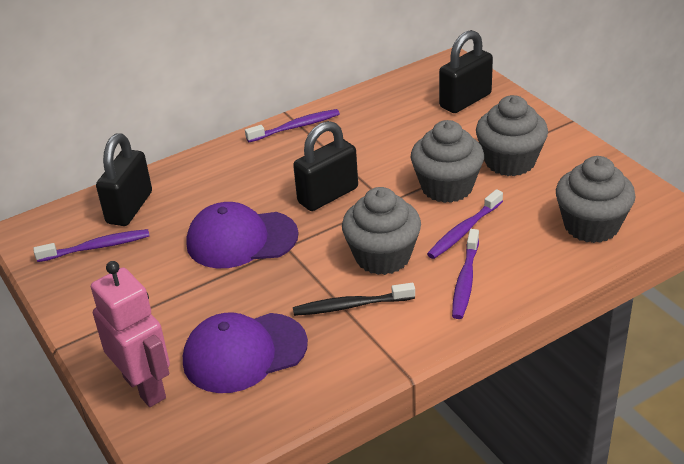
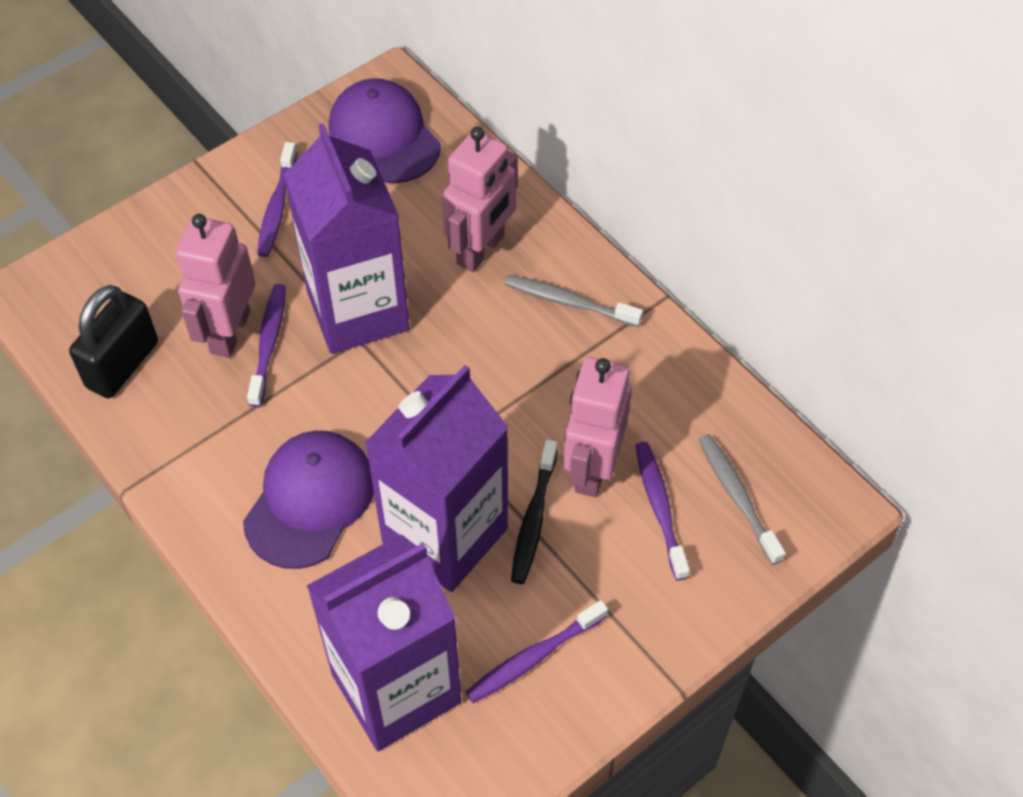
black padlock: 3 -> 1
grey cupcake: 4 -> 0
grey toothbrush: 0 -> 2
pink robot: 1 -> 3
purple carton: 0 -> 3

